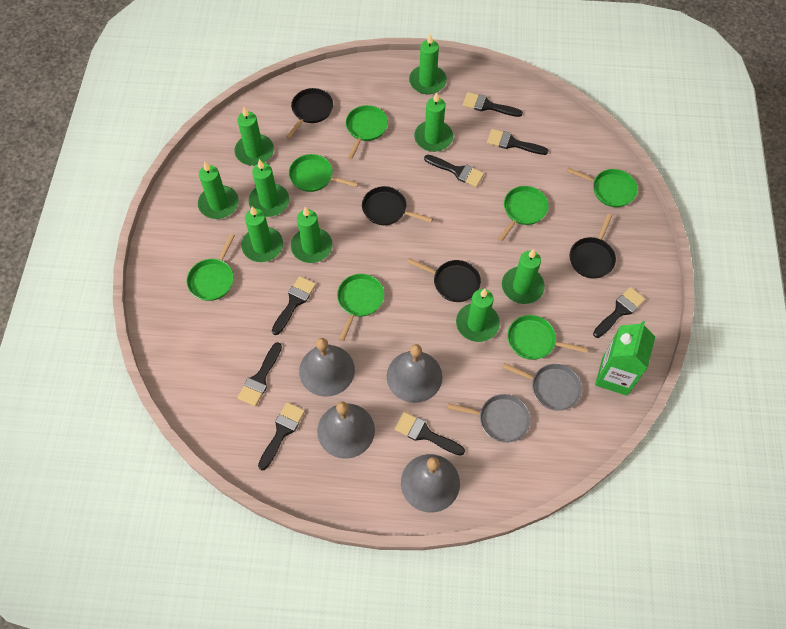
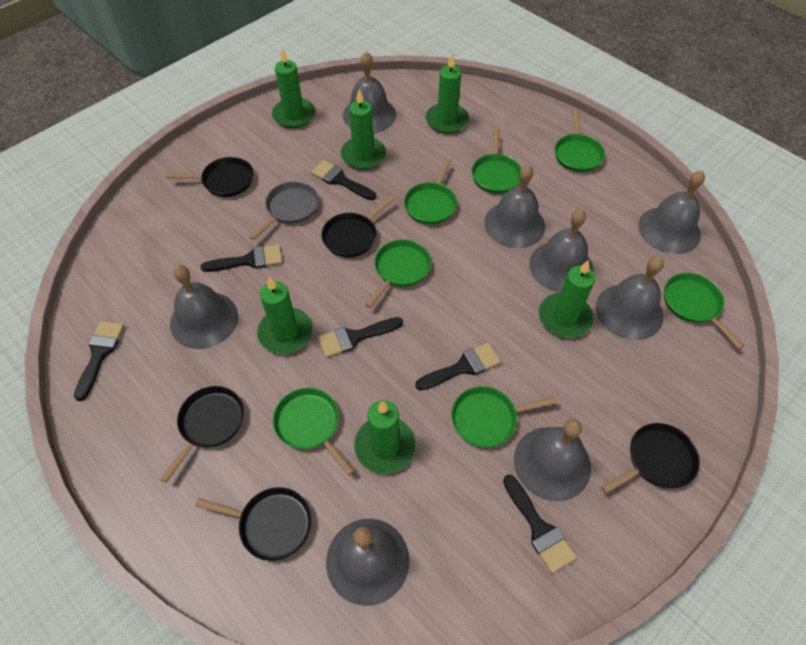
black brush: 8 -> 6
black pan: 4 -> 5
green candle: 9 -> 6
green carton: 1 -> 0
grey bell: 4 -> 8
grey pan: 2 -> 1

